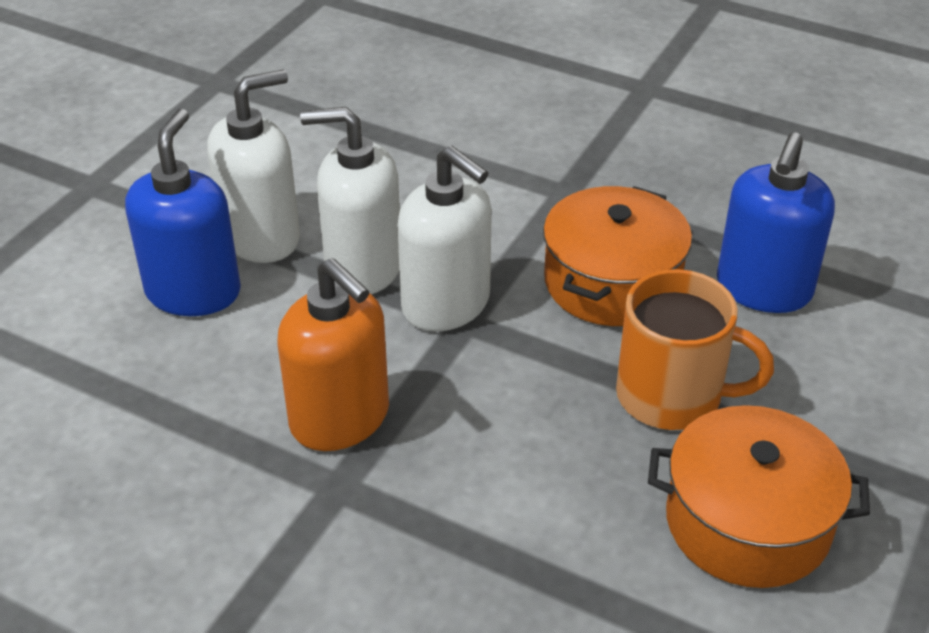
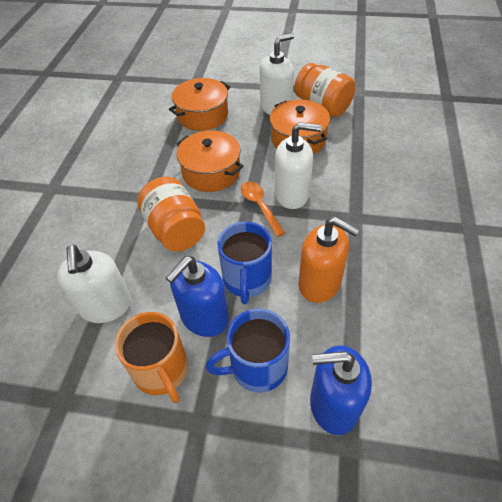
blue mug: 0 -> 2
orange jar: 0 -> 2
orange pot: 2 -> 3
orange spoon: 0 -> 1

